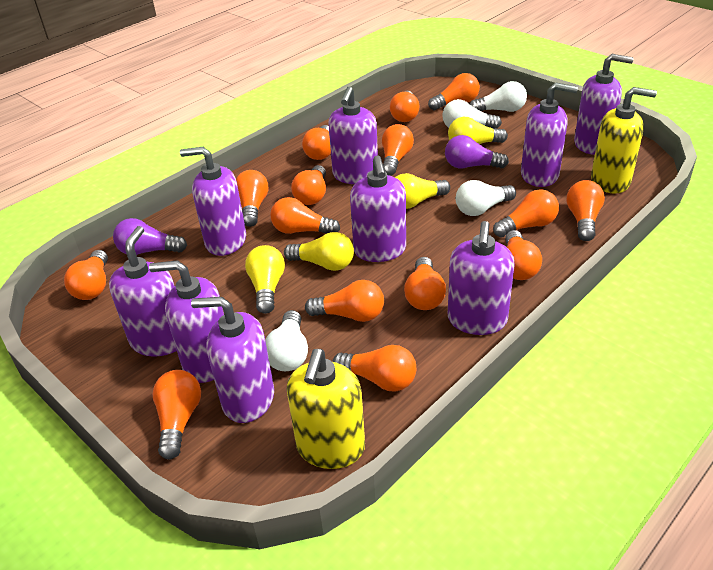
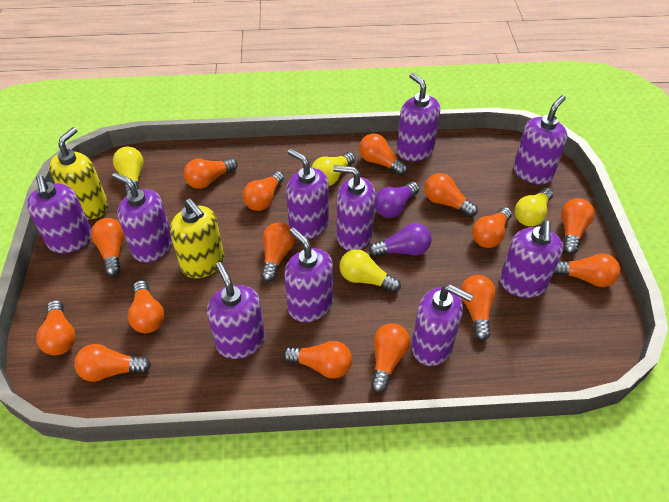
purple soap dispenser: 9 -> 10
white light bulb: 4 -> 0

